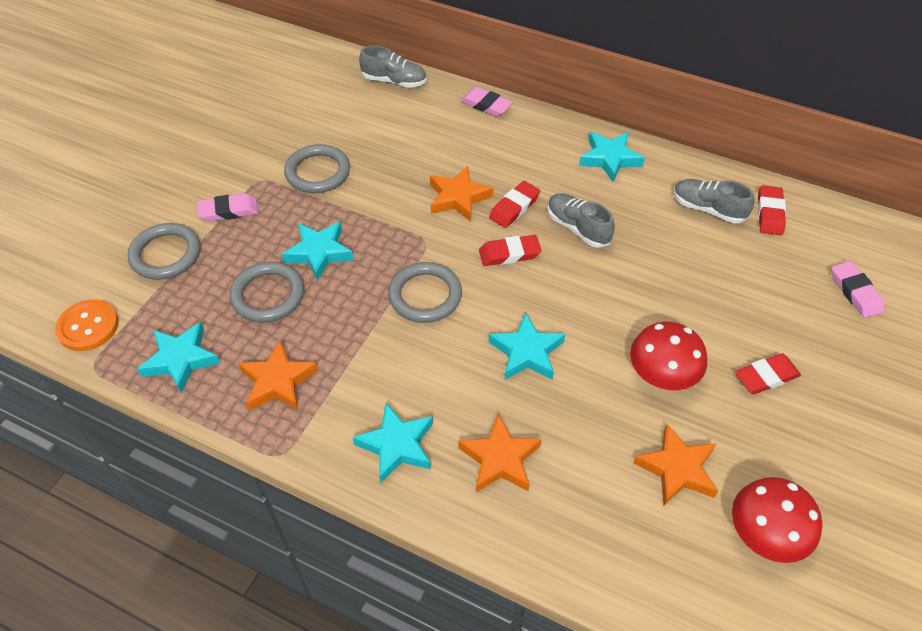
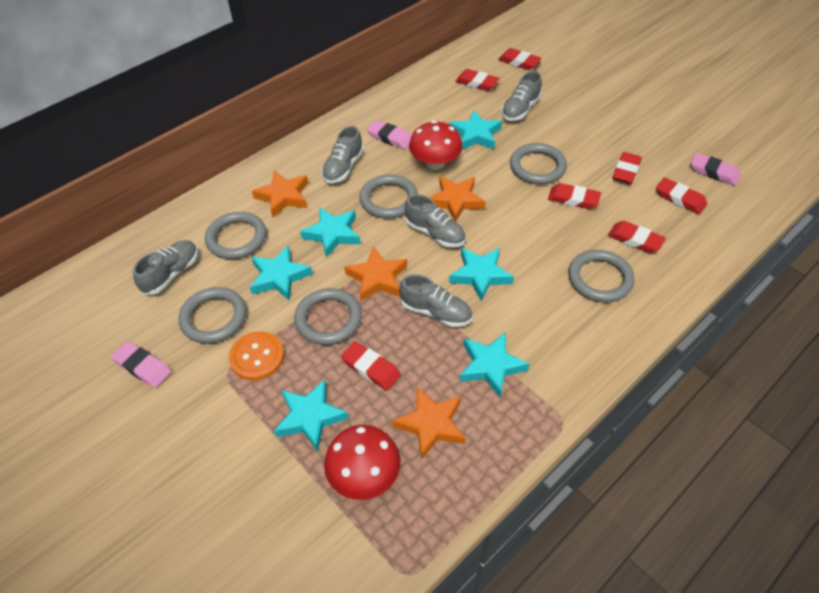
grey ring: 4 -> 6
grey shoe: 3 -> 5
red eraser: 4 -> 7
turquoise star: 5 -> 6

